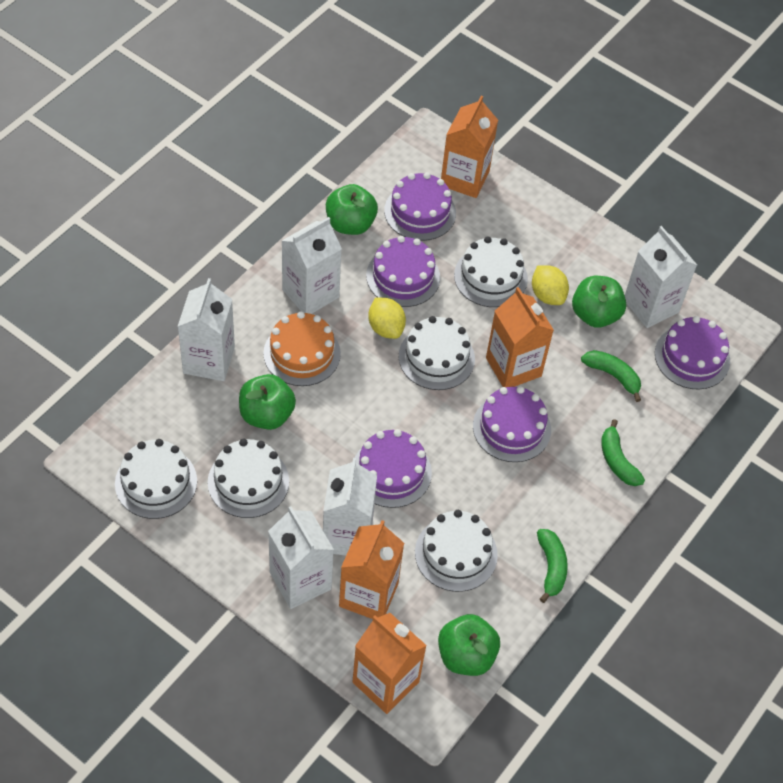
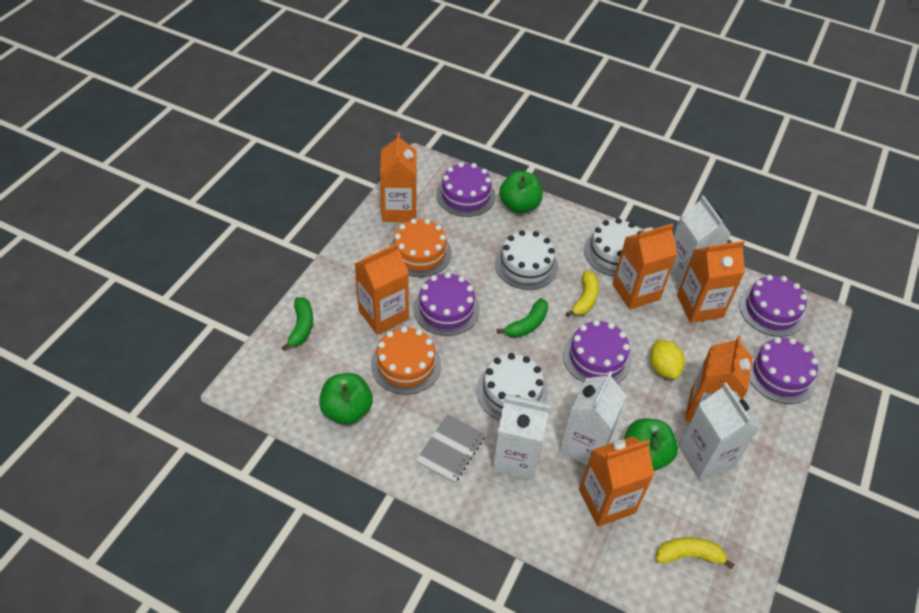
green apple: 4 -> 3
green banana: 3 -> 2
grey notebook: 0 -> 1
orange cake: 1 -> 2
orange carton: 4 -> 6
white cake: 5 -> 3
white carton: 5 -> 4
yellow banana: 0 -> 2
yellow lemon: 2 -> 1

